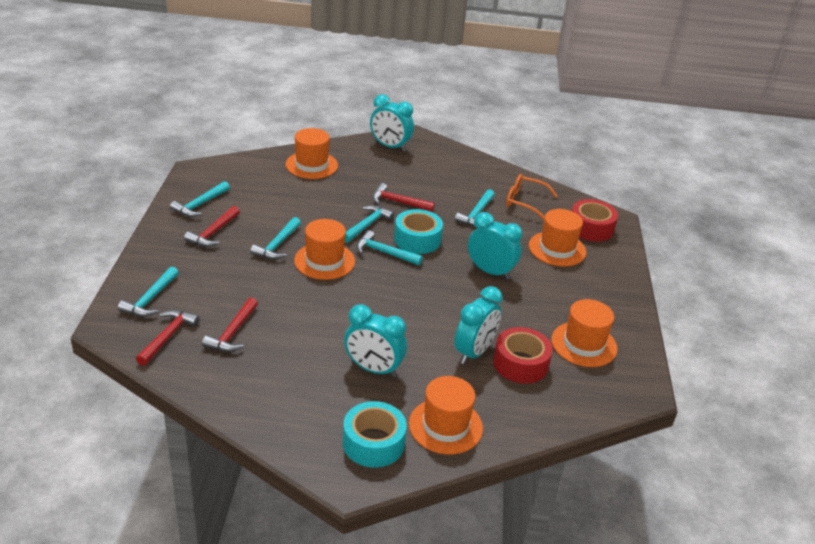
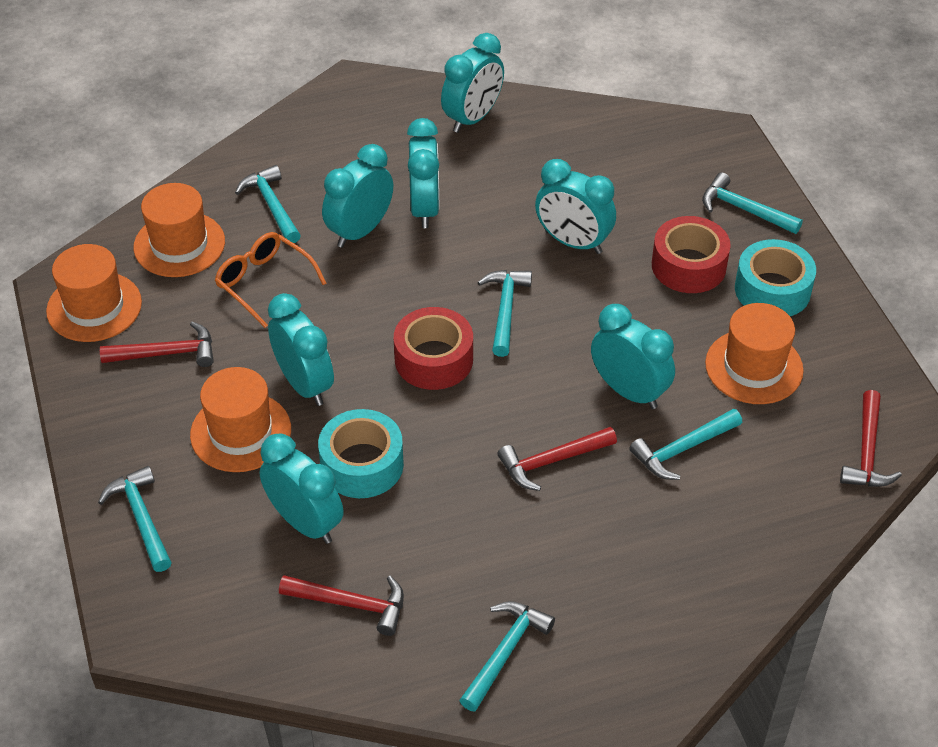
orange hat: 5 -> 4
turquoise clock: 4 -> 7

